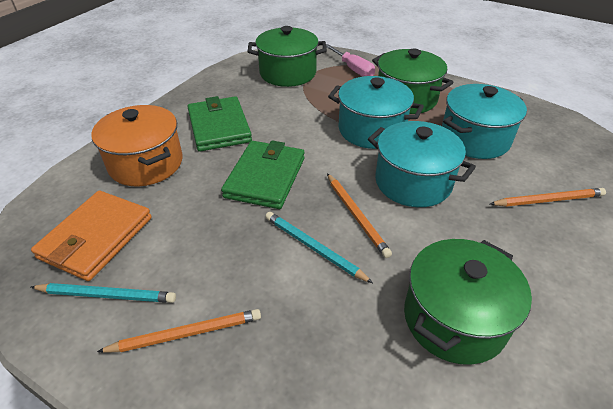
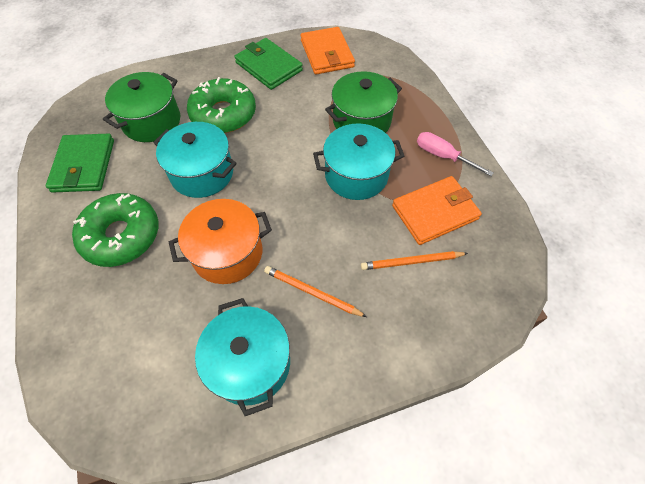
green donut: 0 -> 2
green pot: 3 -> 2
orange pencil: 3 -> 2
orange wallet: 1 -> 2
turquoise pencil: 2 -> 0

